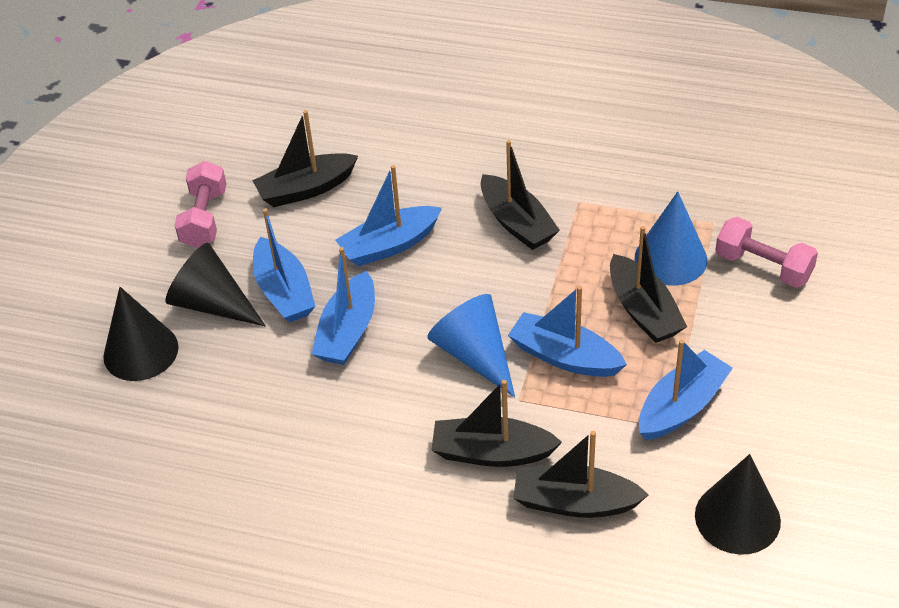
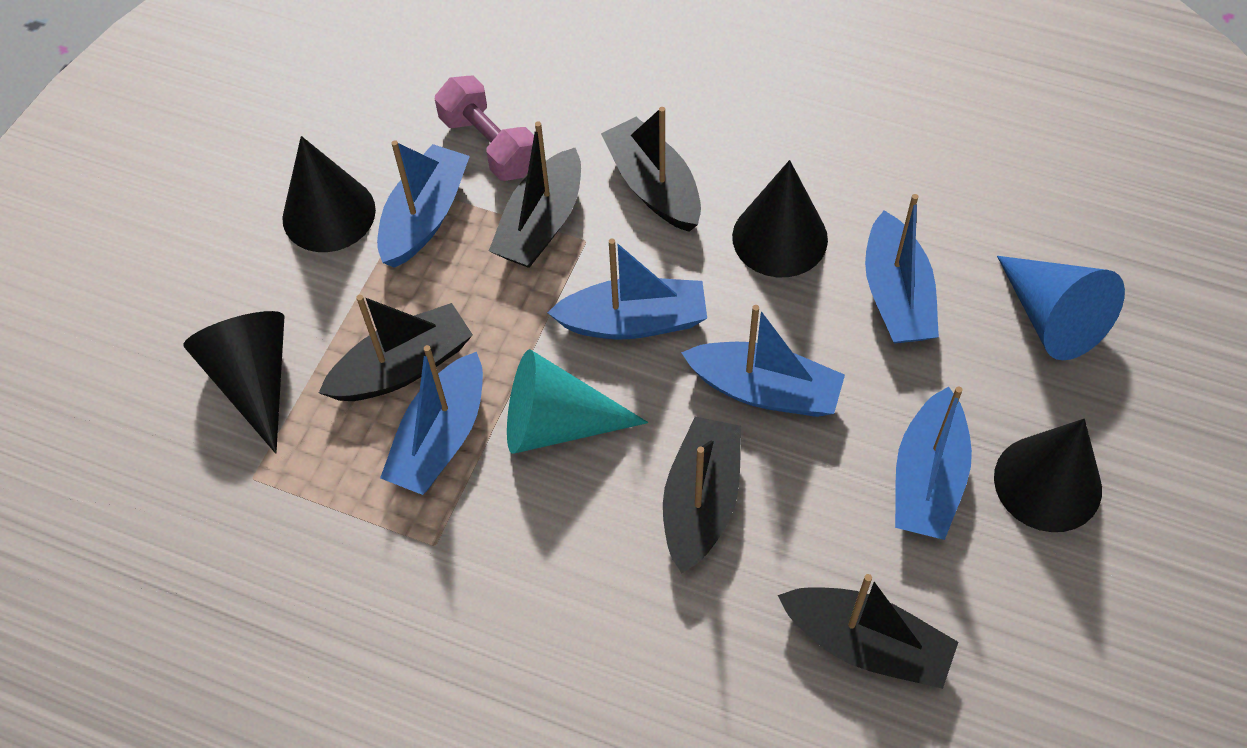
black cone: 3 -> 4
blue boat: 5 -> 6
blue cone: 2 -> 1
pink dumbbell: 2 -> 1
turquoise cone: 0 -> 1

